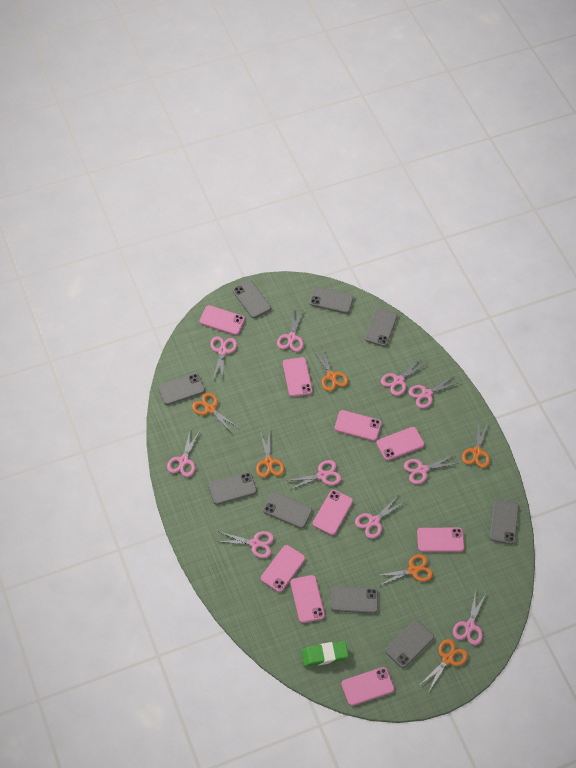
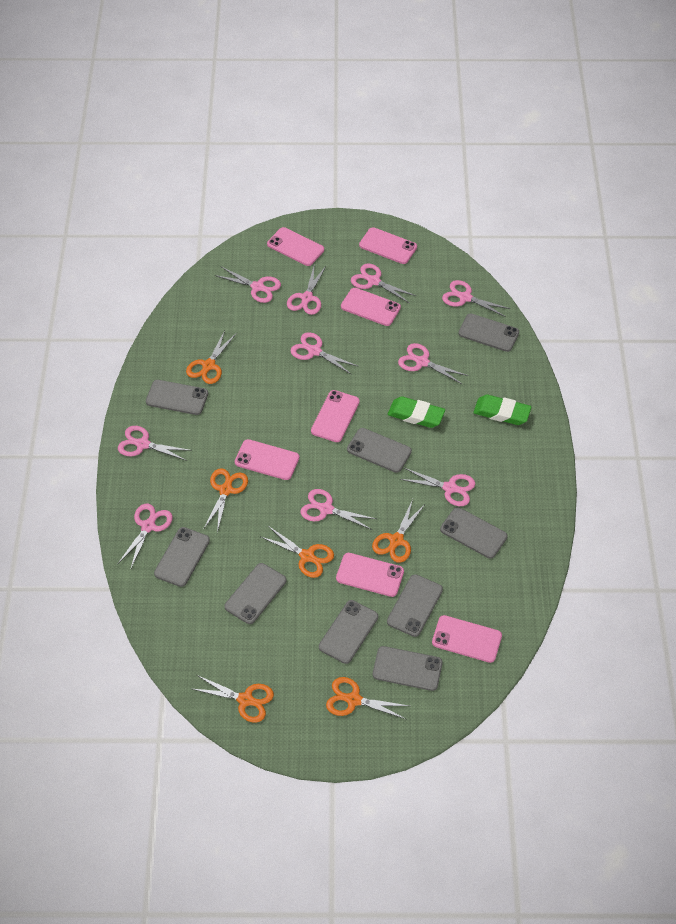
green eraser: 1 -> 2
pink phone: 9 -> 7

